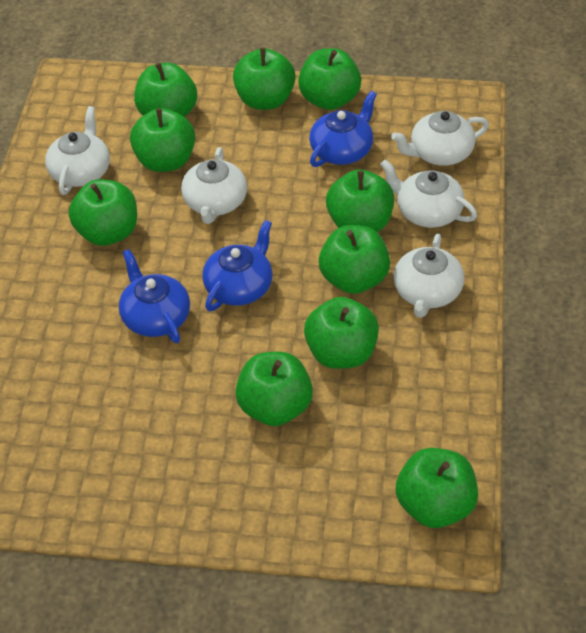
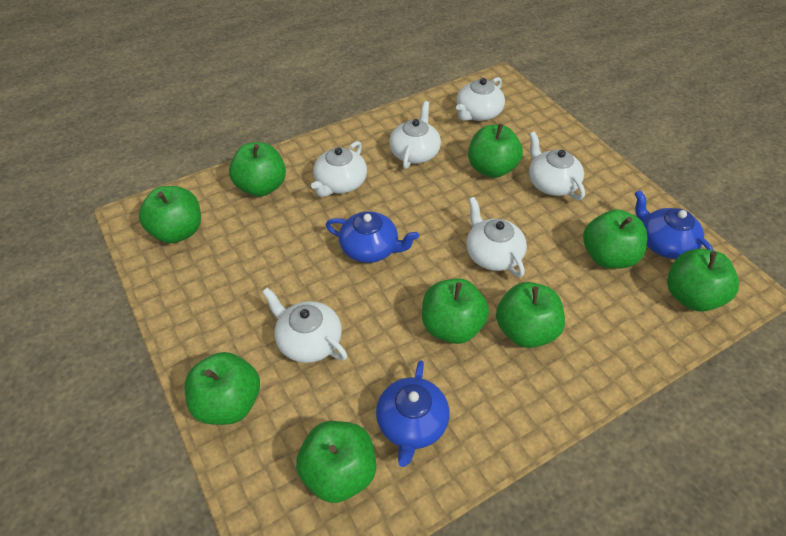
green apple: 10 -> 9
white teapot: 5 -> 6

